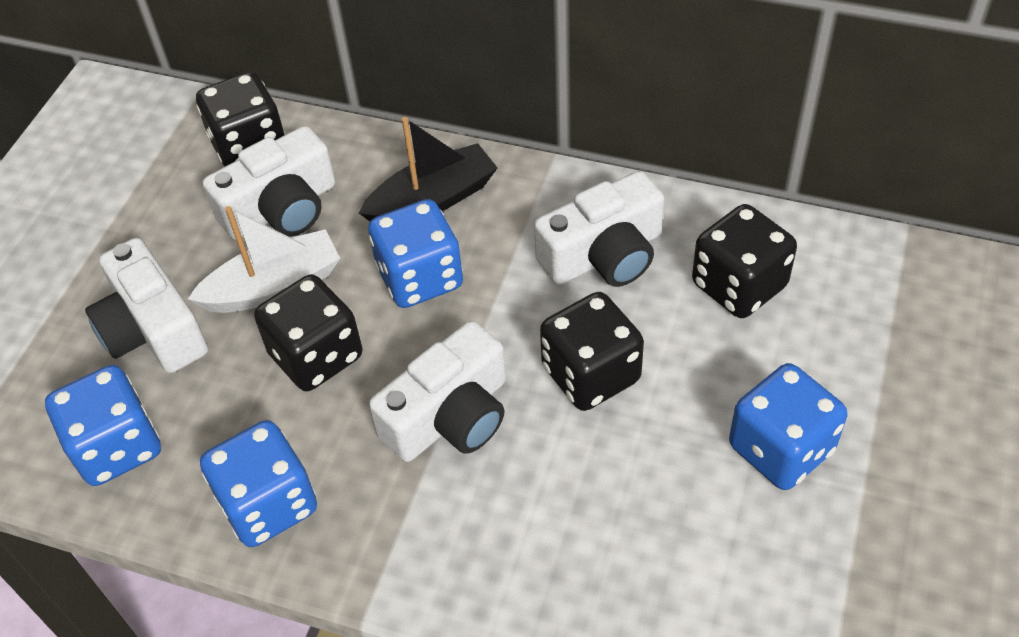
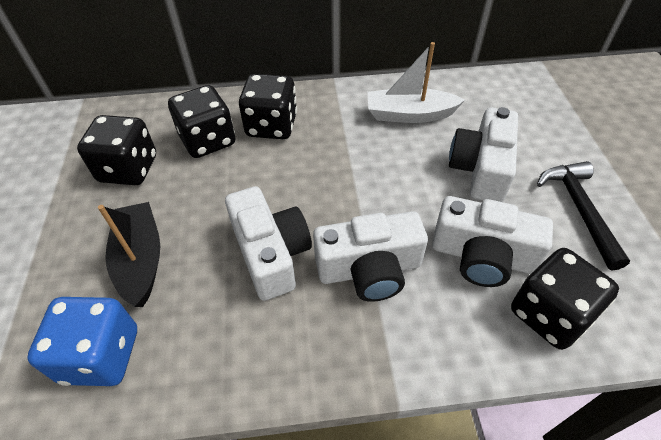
black hammer: 0 -> 1
blue dice: 4 -> 1

